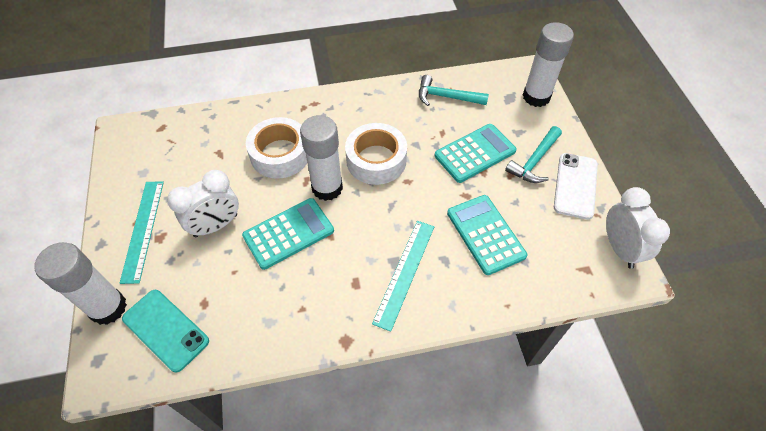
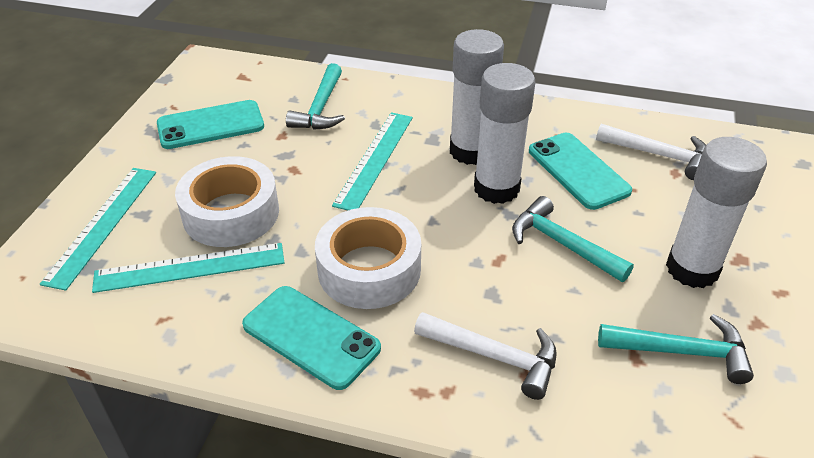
turquoise calculator: 3 -> 0
turquoise hammer: 2 -> 3
turquoise phone: 1 -> 3
turquoise ruler: 2 -> 3
white clock: 2 -> 0
white hammer: 0 -> 2
white phone: 1 -> 0

